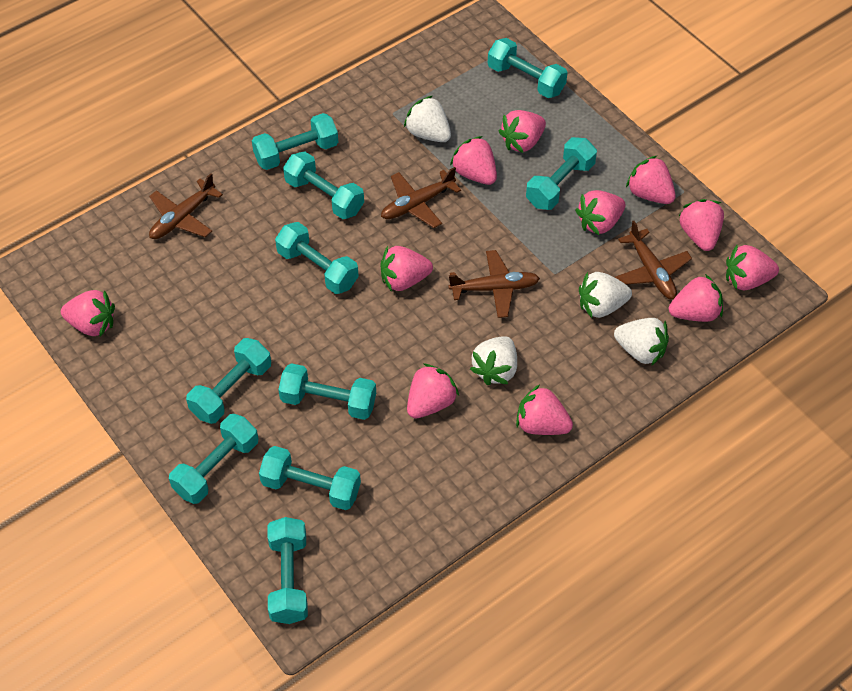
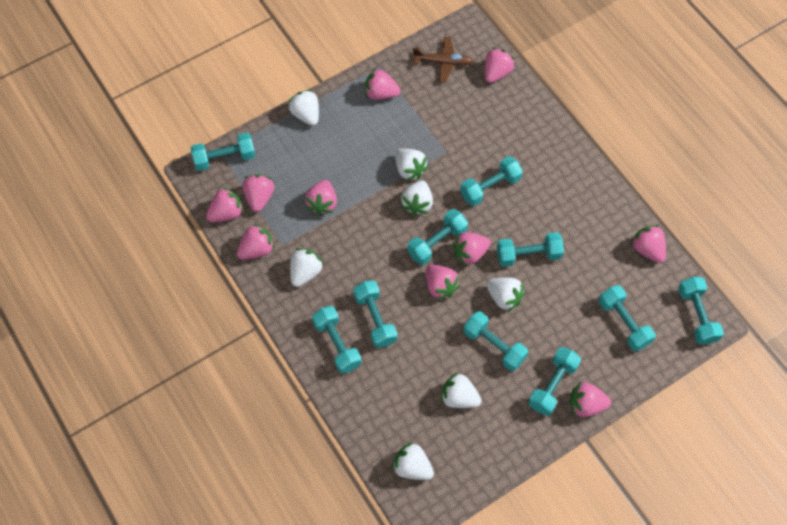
brown plane: 4 -> 1
pink strawberry: 11 -> 10
white strawberry: 4 -> 7

